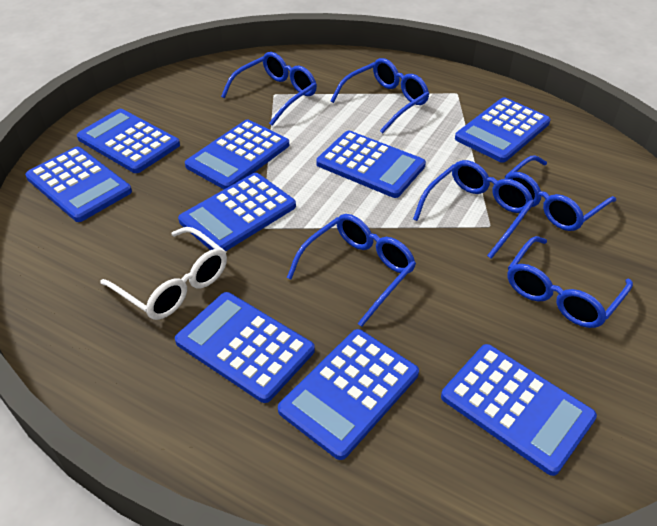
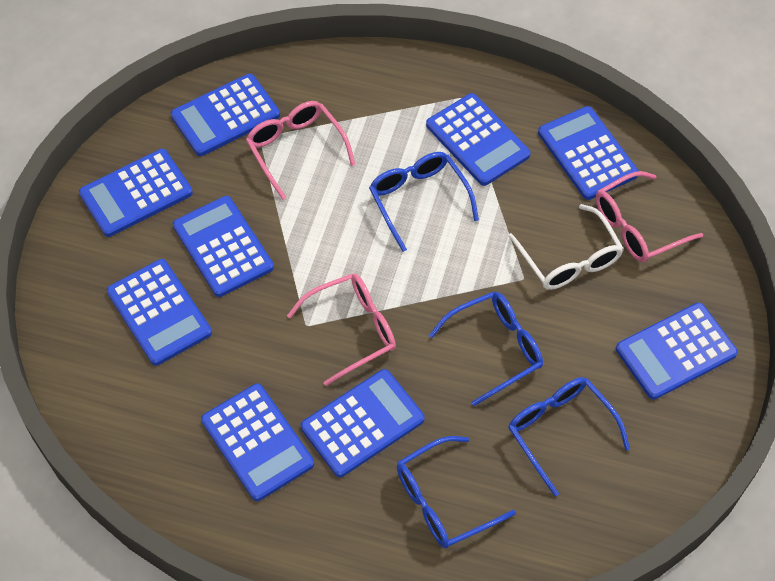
blue glasses: 6 -> 4
pink glasses: 0 -> 3

